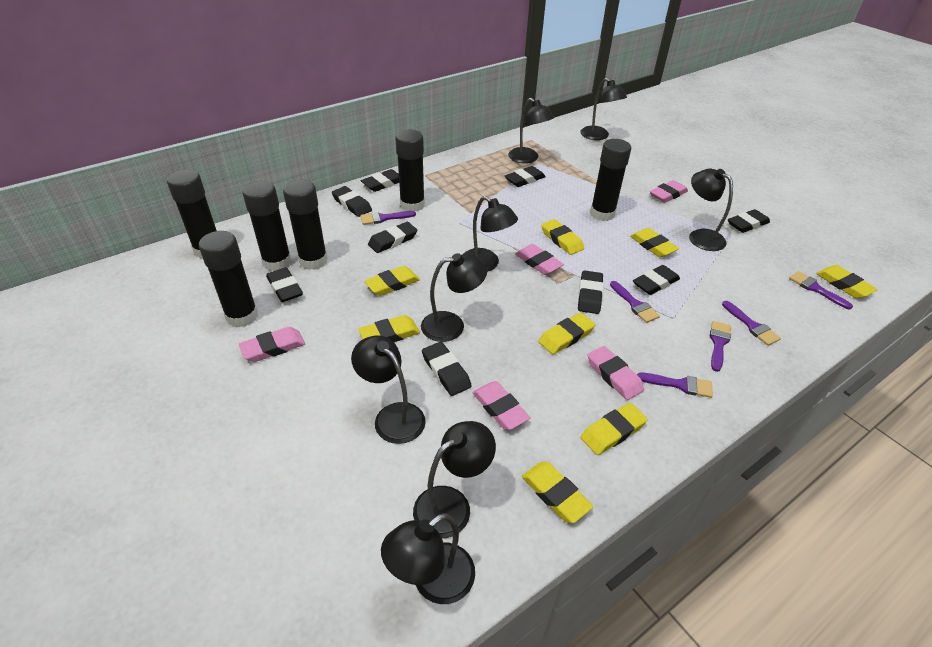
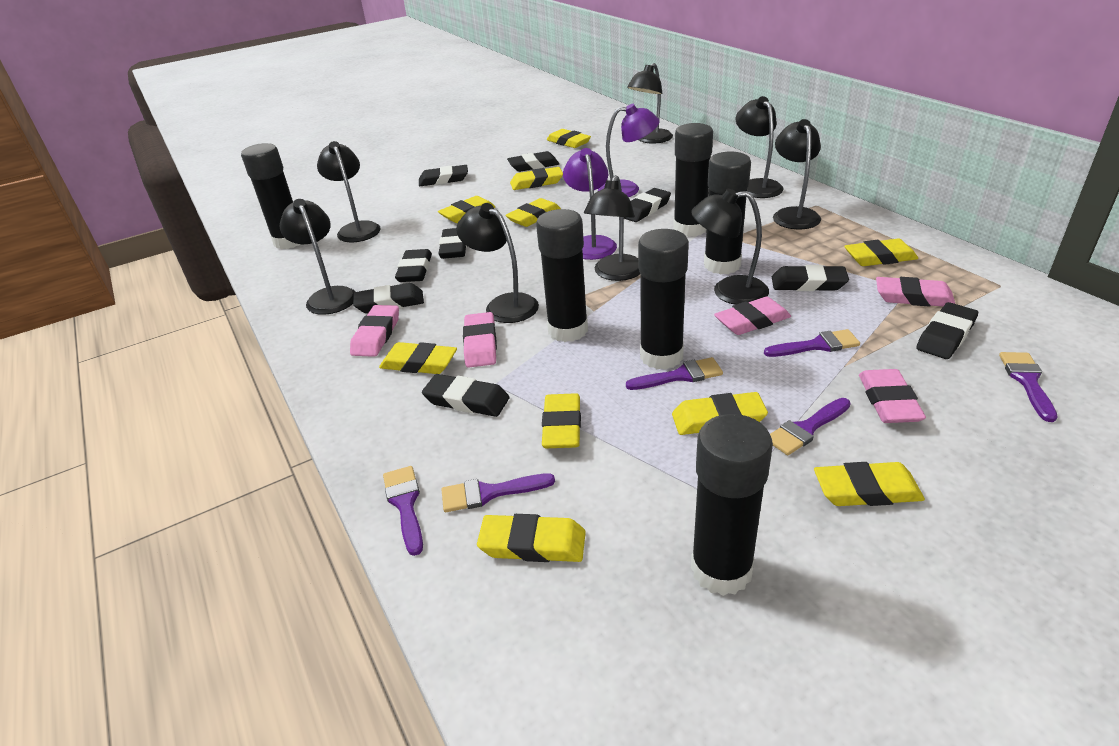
purple lamp: 0 -> 2
yellow eraser: 8 -> 10

